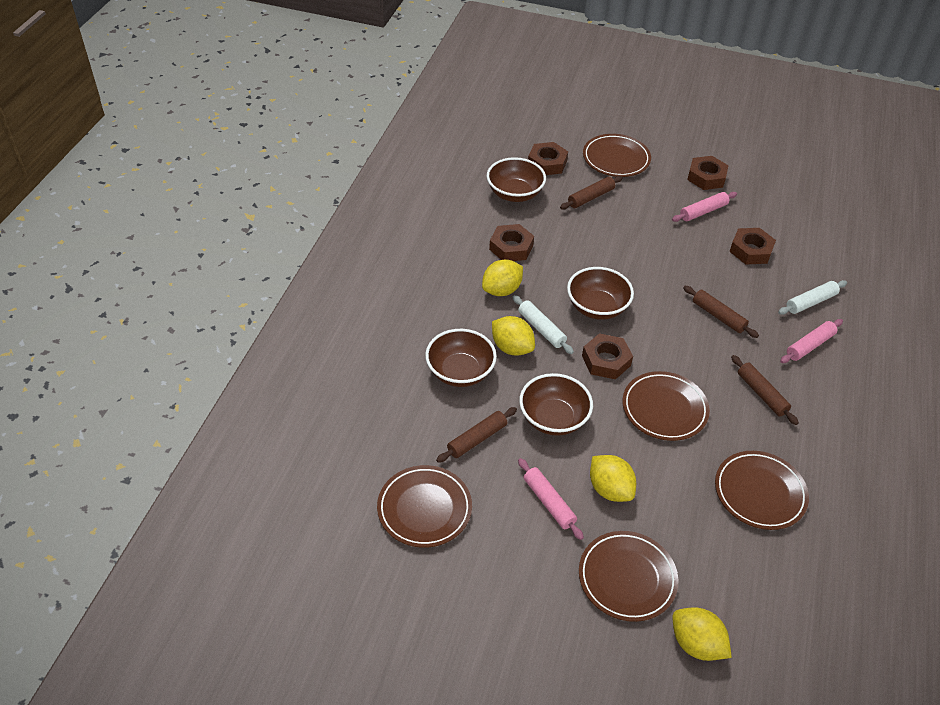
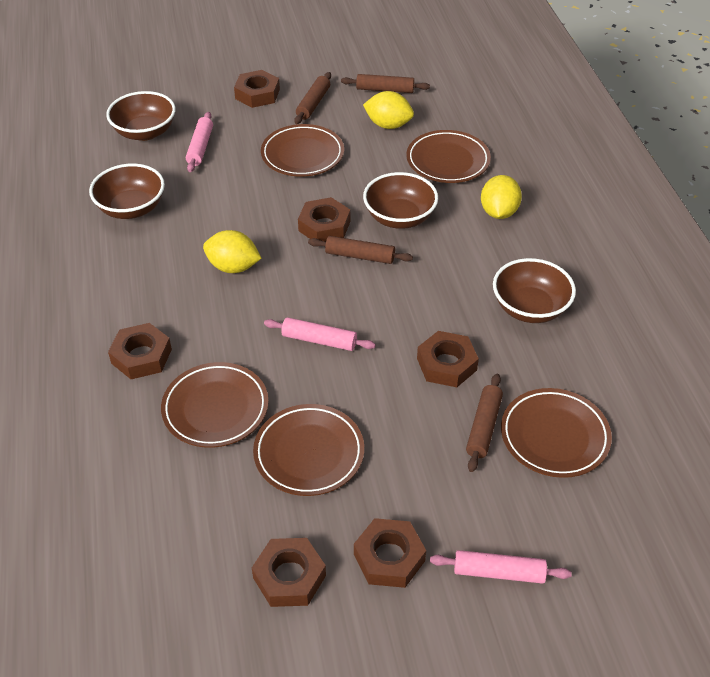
brown nut: 5 -> 6
white rolling pin: 2 -> 0
yellow lemon: 4 -> 3

